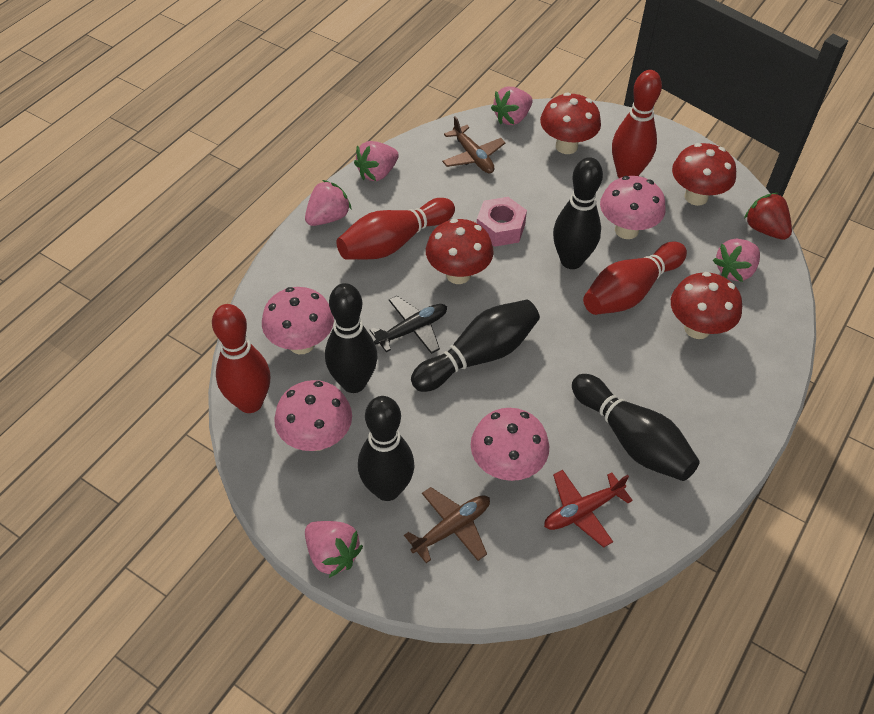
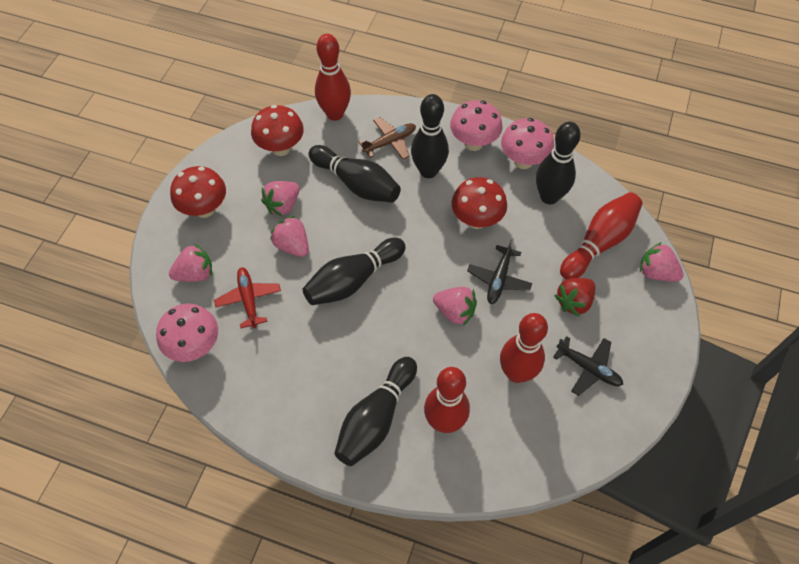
black plane: 1 -> 2
brown plane: 2 -> 1
pink mushroom: 4 -> 3
pink nut: 1 -> 0
red mushroom: 4 -> 3

